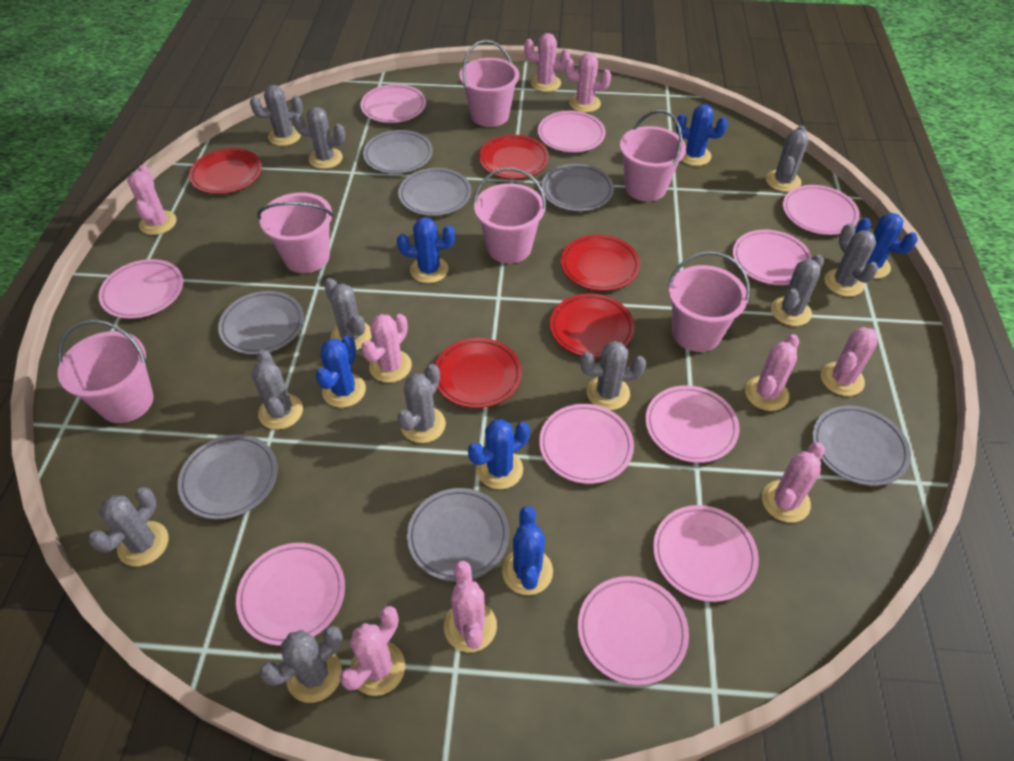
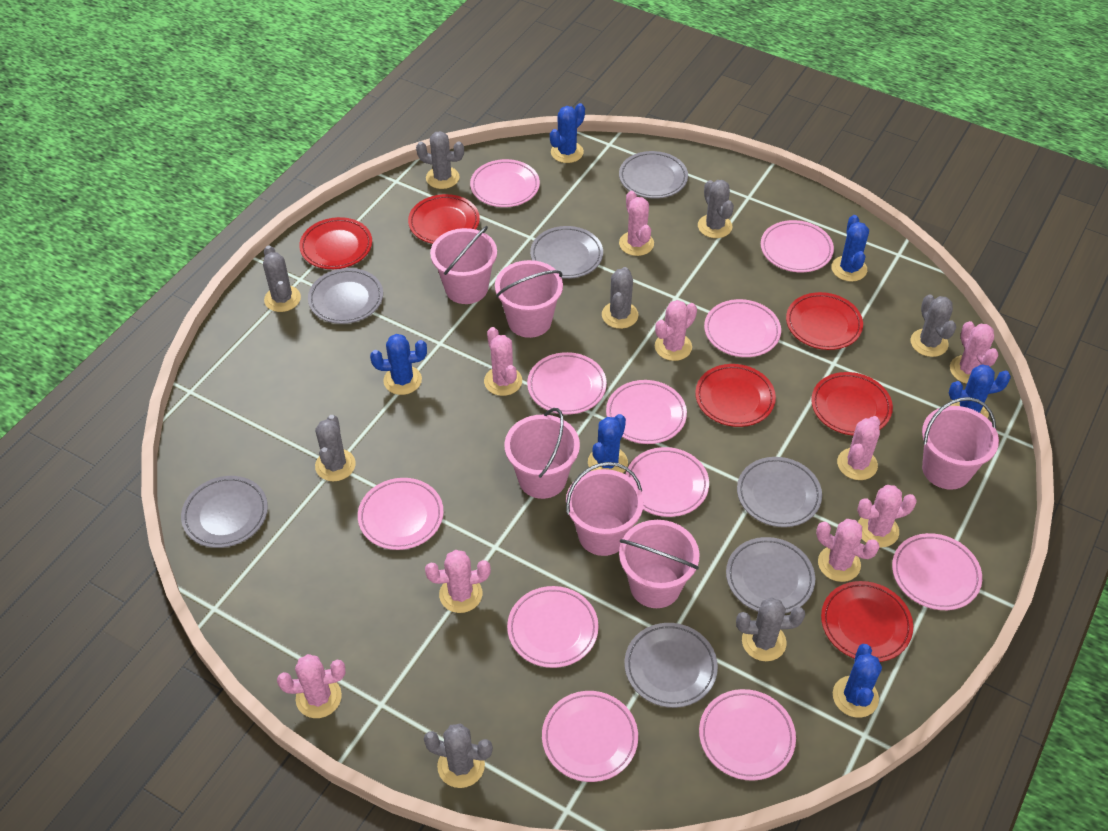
grey cactus: 11 -> 8
pink plate: 10 -> 11
red plate: 5 -> 6

